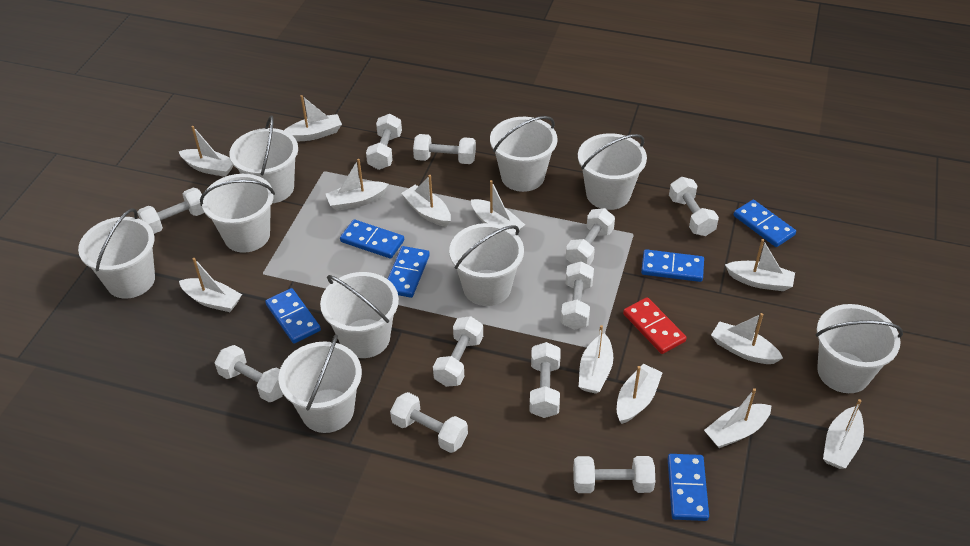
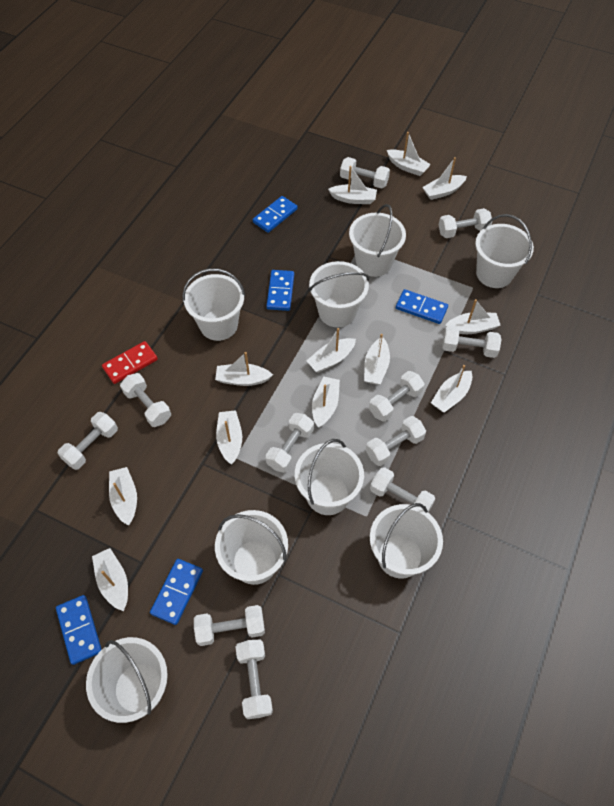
blue domino: 6 -> 5
white bucket: 9 -> 8

